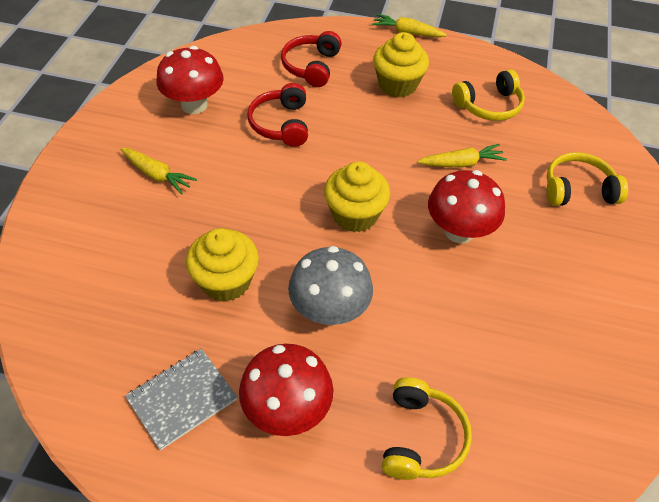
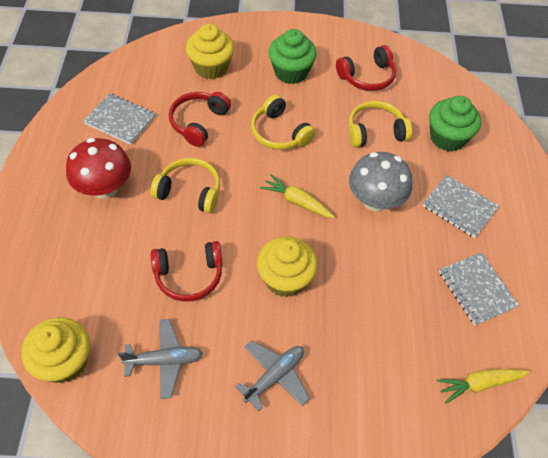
green cupcake: 0 -> 2
grey notebook: 1 -> 3
grey plane: 0 -> 2
red headphones: 2 -> 3
red mushroom: 3 -> 1
yellow carrot: 3 -> 2

